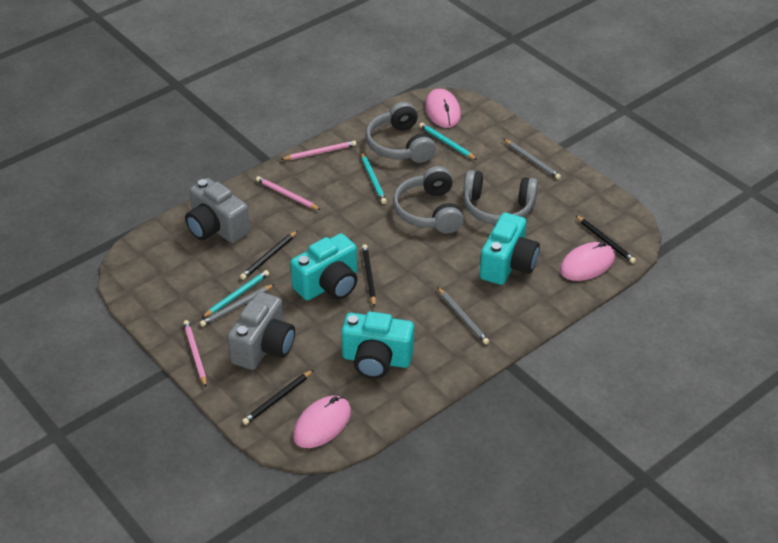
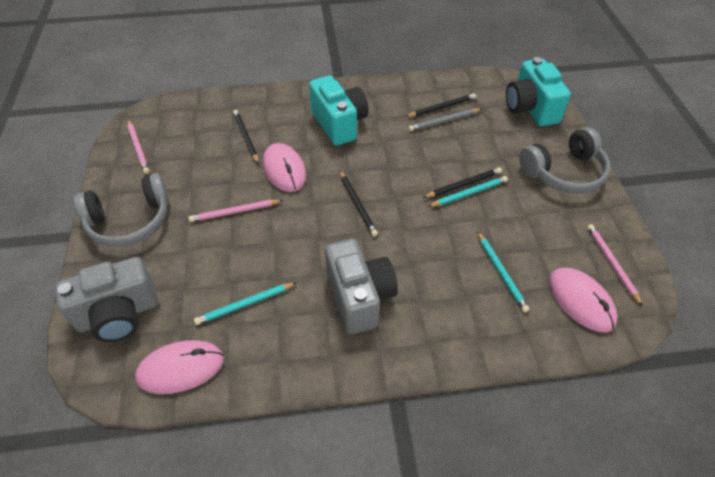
grey headphones: 3 -> 2
grey pencil: 3 -> 1
turquoise camera: 3 -> 2

